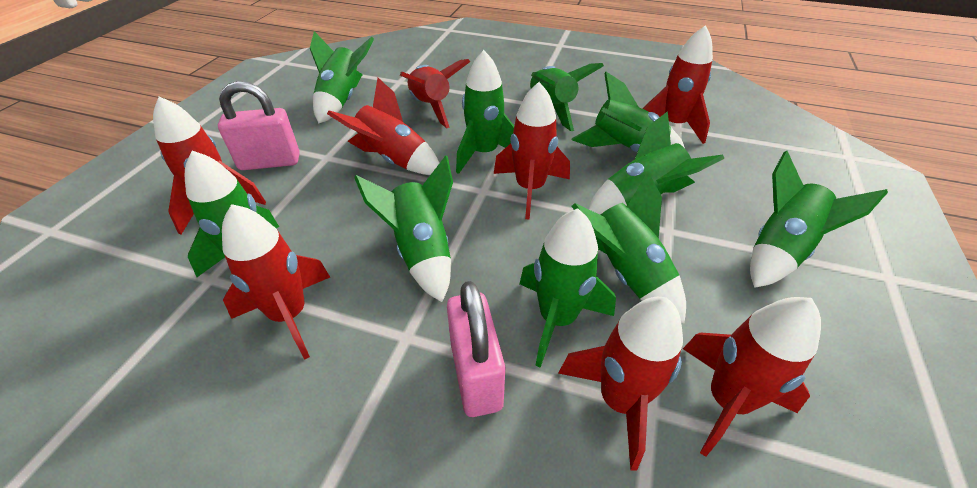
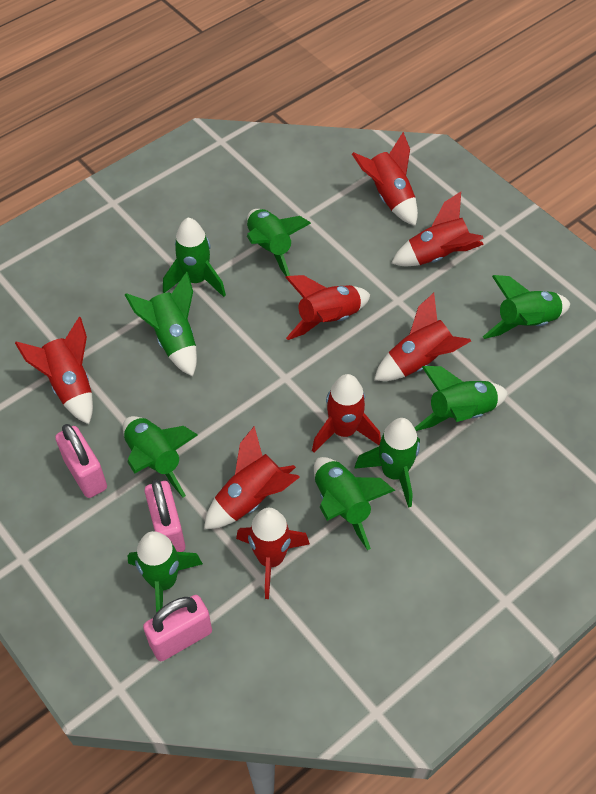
green rocket: 10 -> 9
pink padlock: 2 -> 3

